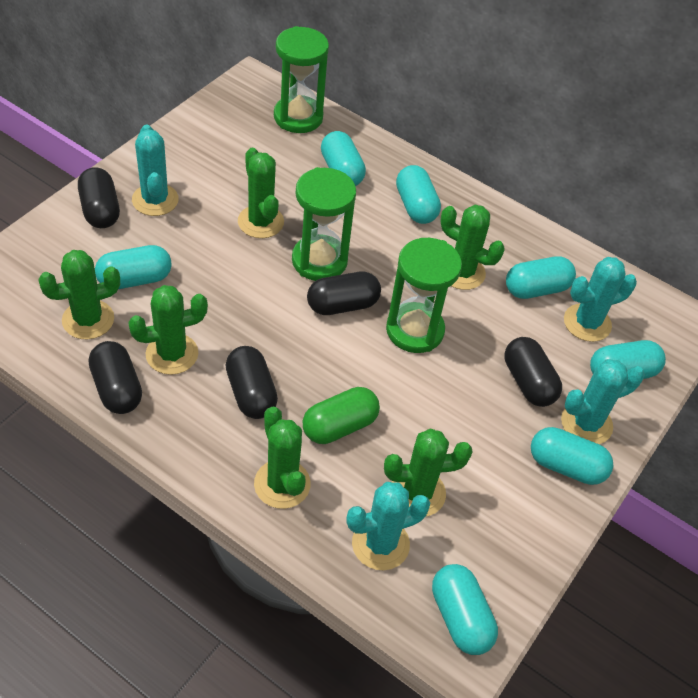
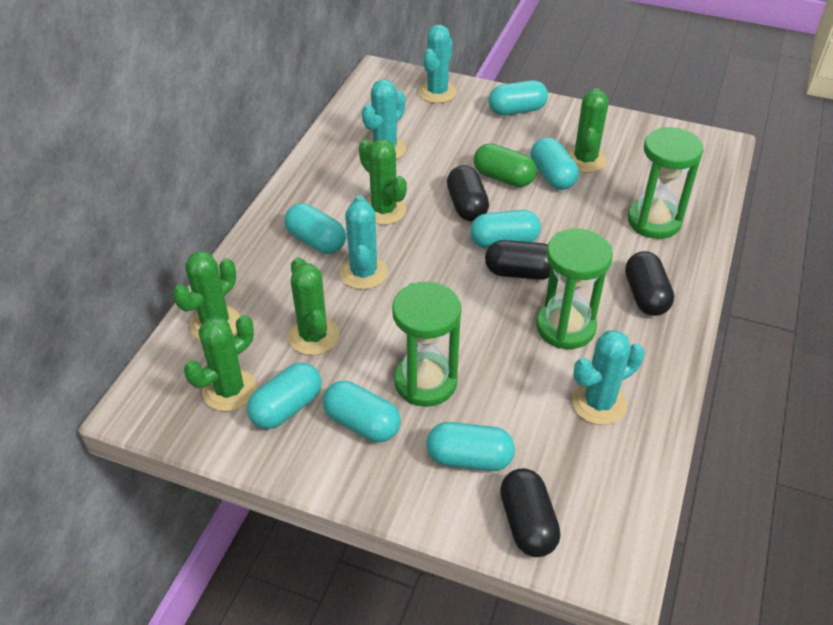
black capsule: 5 -> 4
green cactus: 6 -> 5

